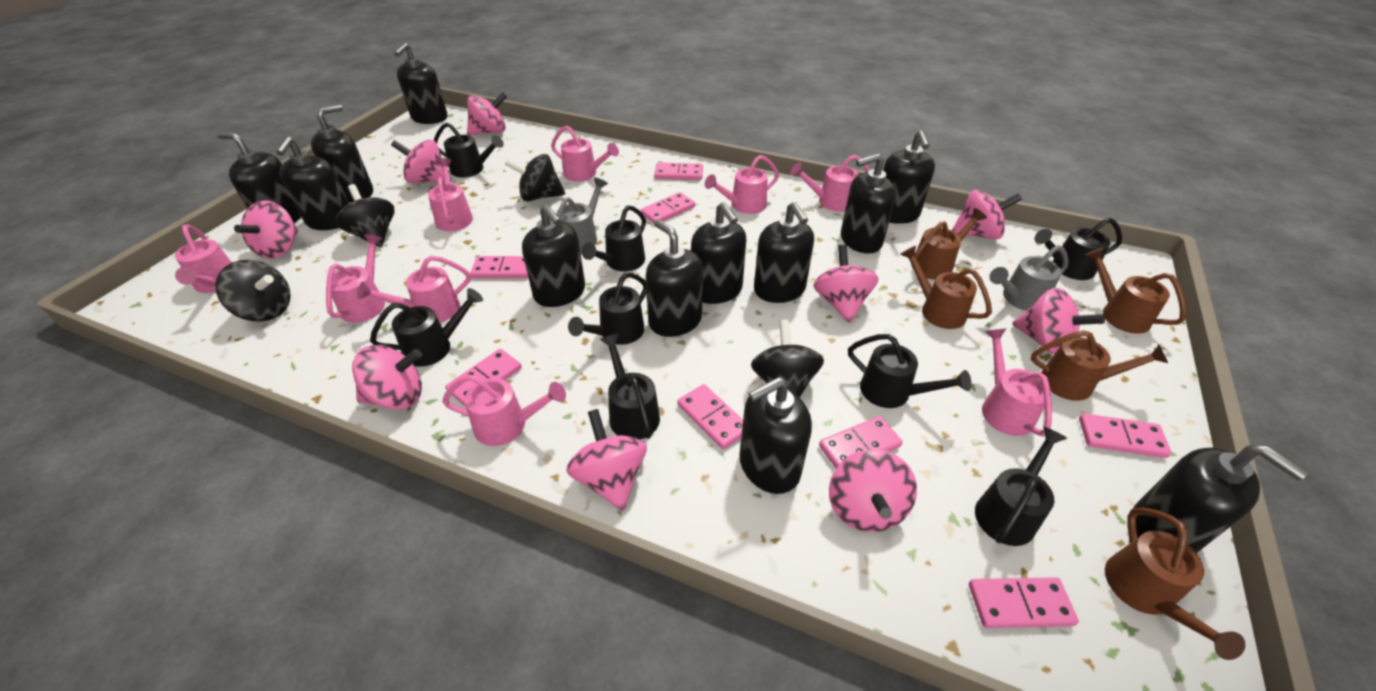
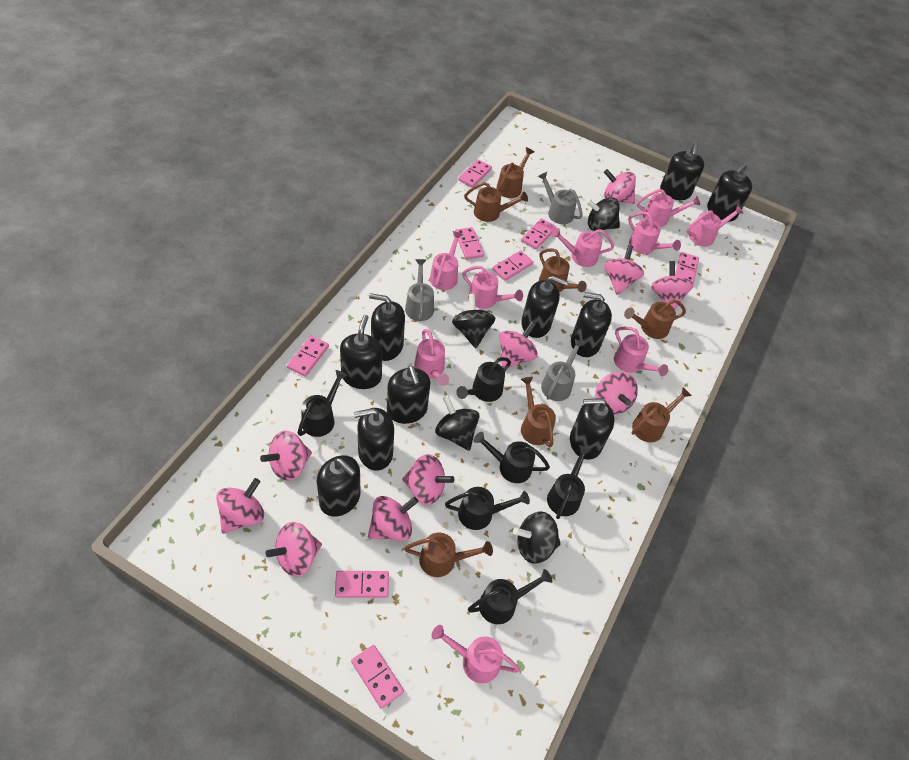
black soap dispenser: 12 -> 10
black watering can: 8 -> 6
brown watering can: 5 -> 7
grey watering can: 2 -> 3
pink spinning top: 9 -> 10

